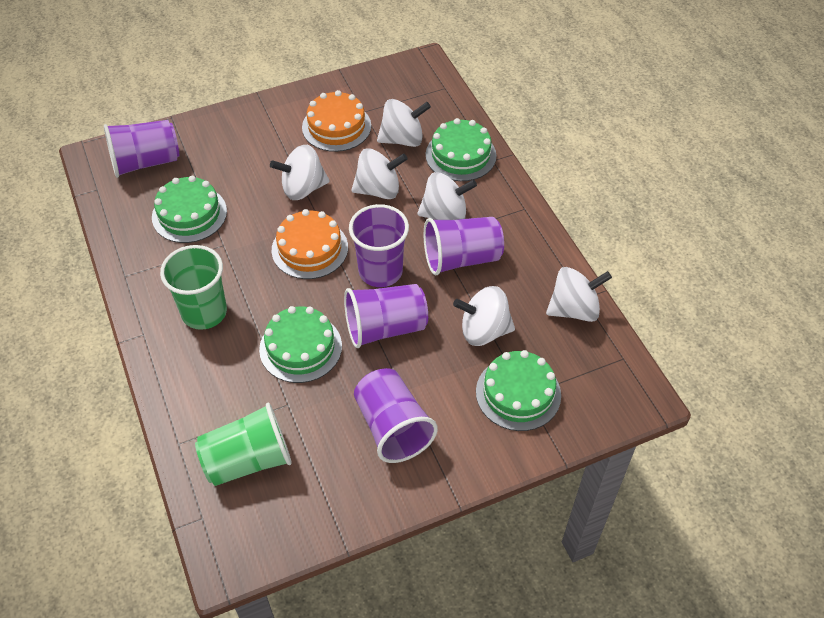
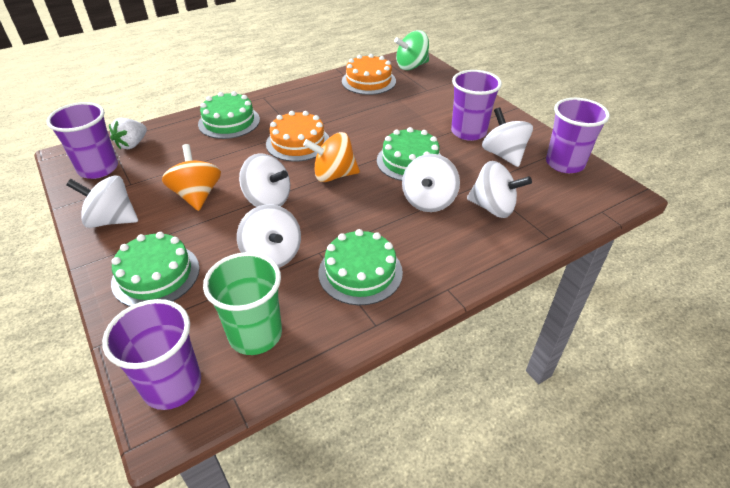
green cup: 2 -> 1
green spinning top: 0 -> 1
orange spinning top: 0 -> 2
purple cup: 5 -> 4
white strawberry: 0 -> 1

